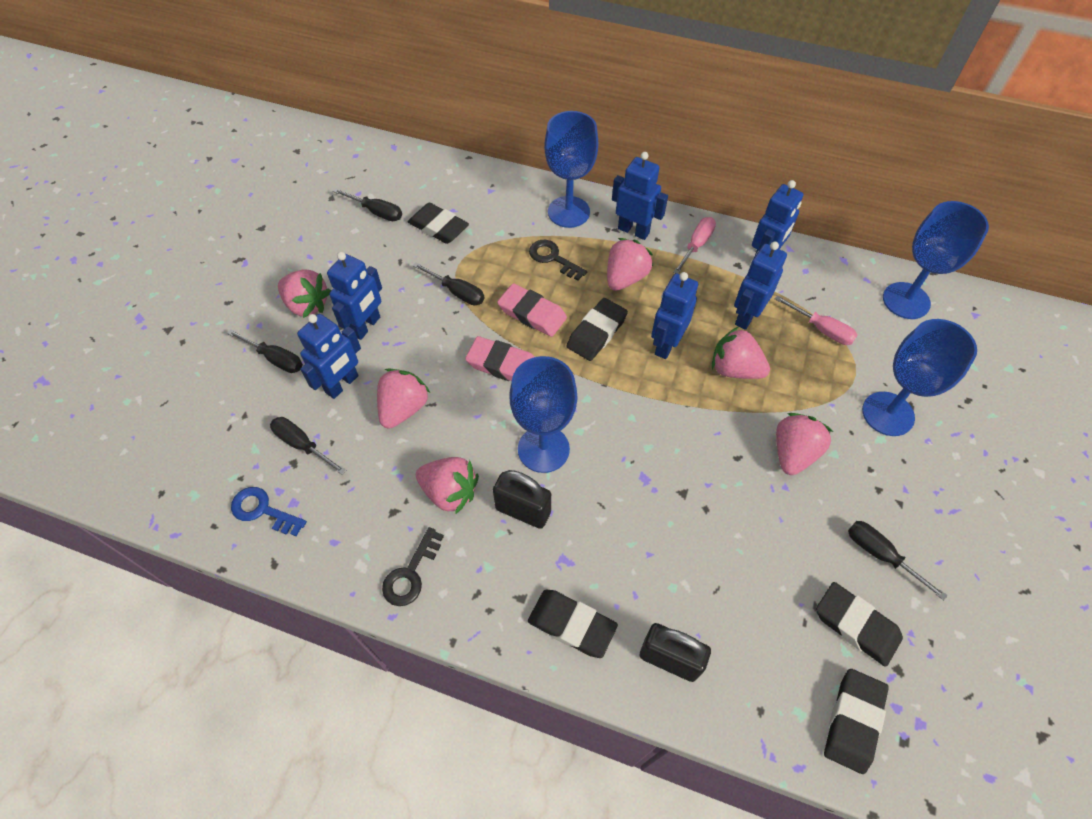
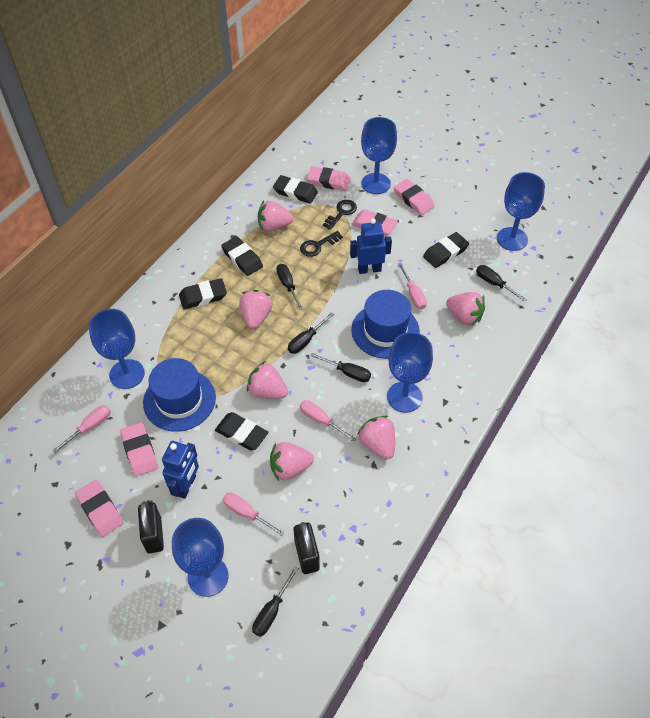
blue goblet: 4 -> 5
blue hat: 0 -> 2
blue key: 1 -> 0
blue robot: 6 -> 2
pink eraser: 2 -> 5
pink screwdriver: 2 -> 4

